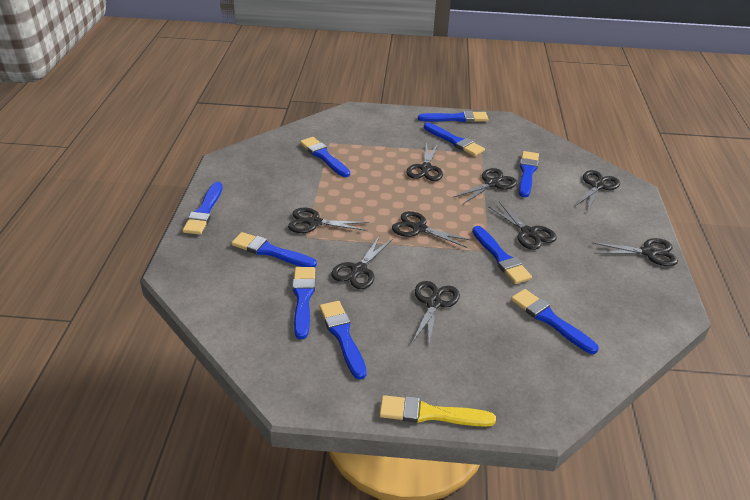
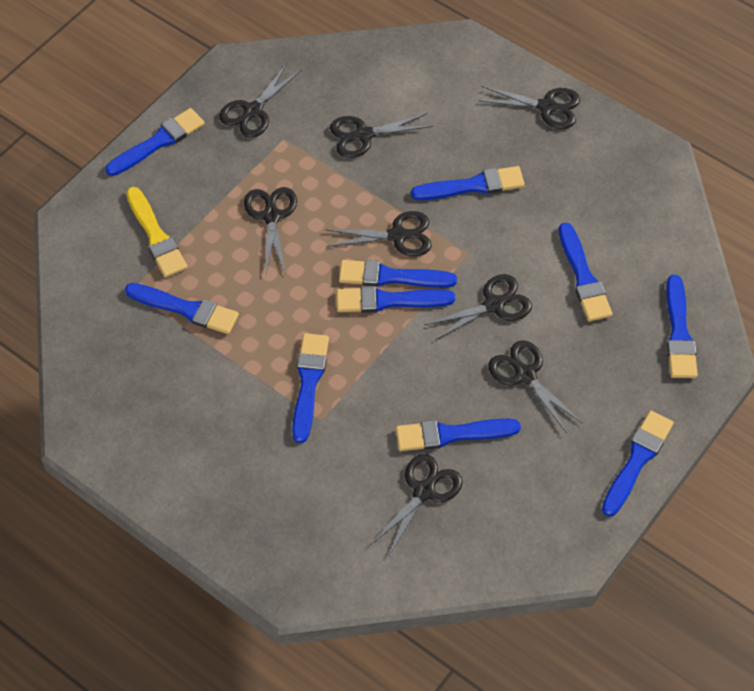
black scissors: 9 -> 8

